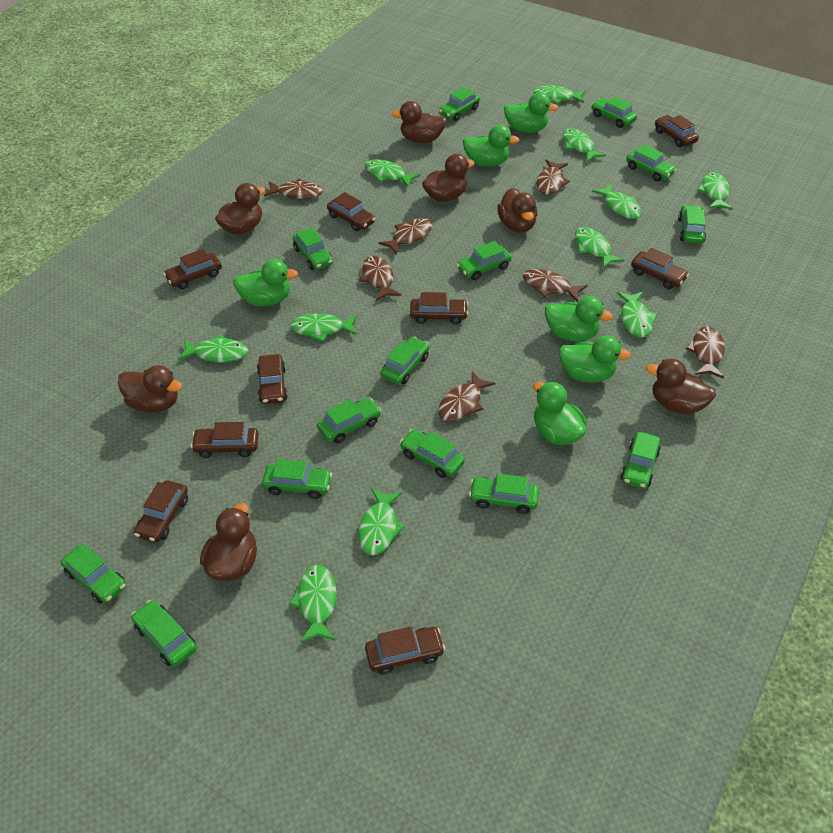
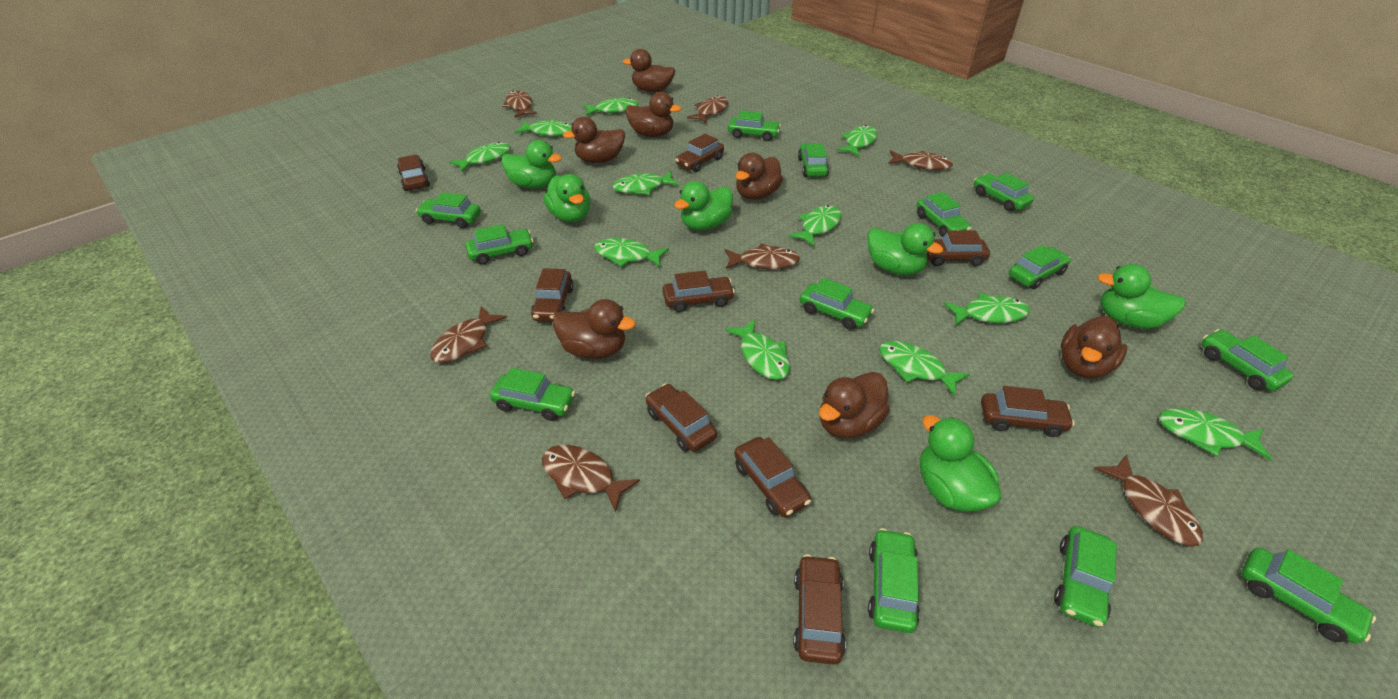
green car: 14 -> 13

